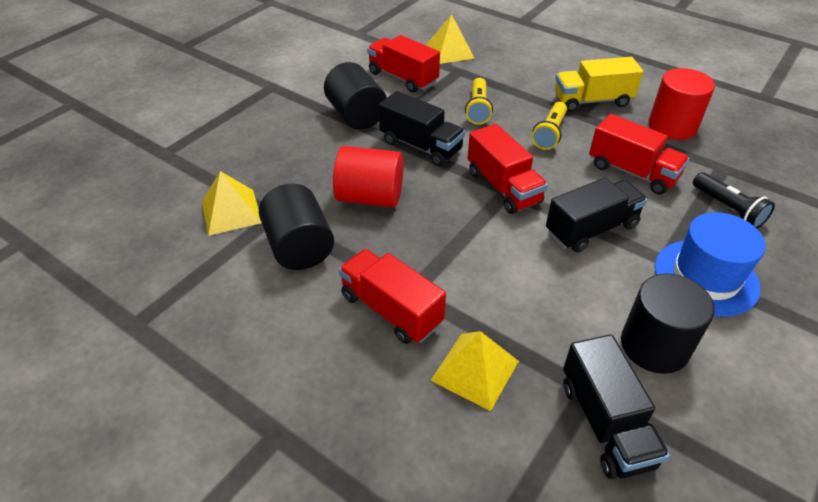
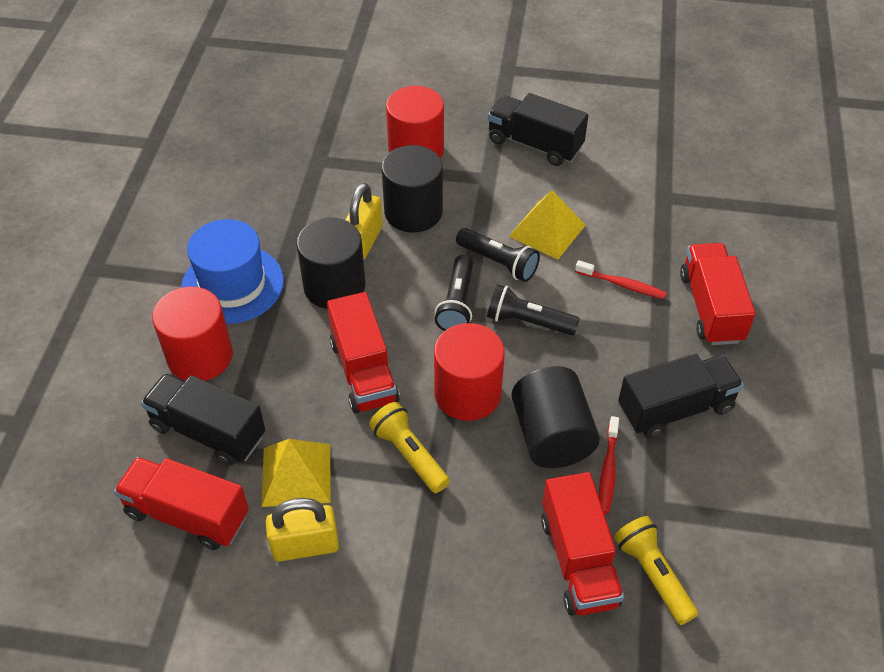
black flashlight: 1 -> 3
red cylinder: 2 -> 3
red toothbrush: 0 -> 2
yellow padlock: 0 -> 2
yellow pyramid: 3 -> 2
yellow truck: 1 -> 0

